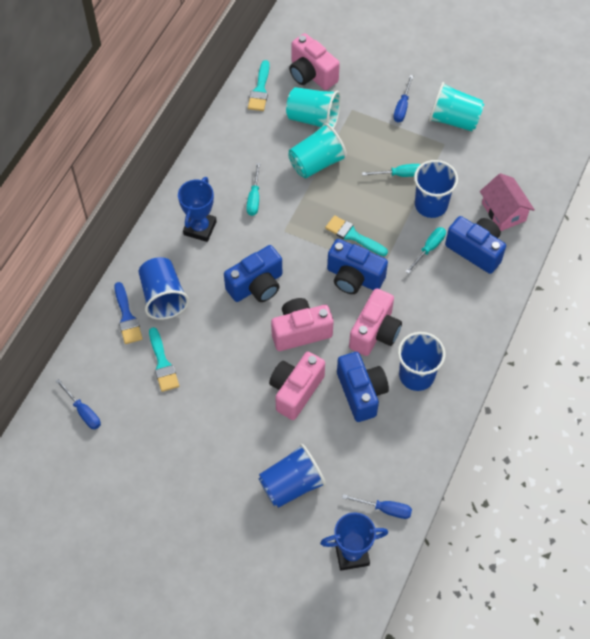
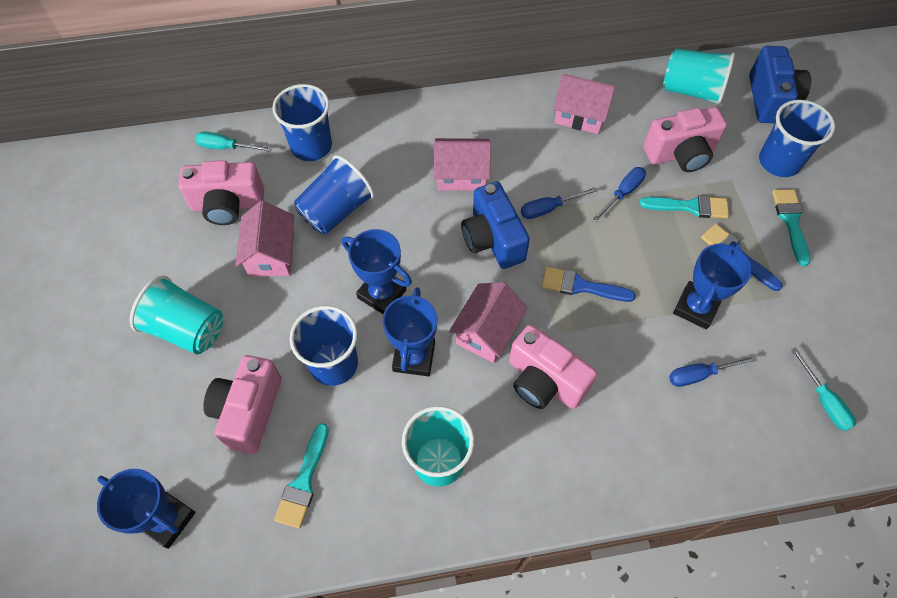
blue brush: 1 -> 2
blue camera: 4 -> 2
blue trophy: 2 -> 4
pink house: 1 -> 4
turquoise screwdriver: 3 -> 2

